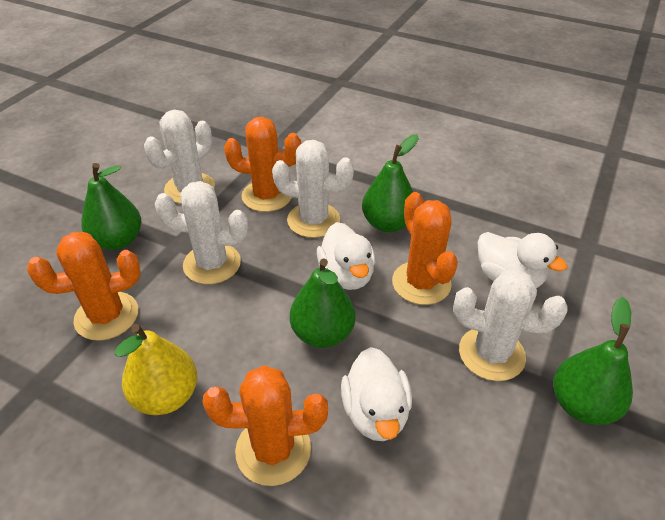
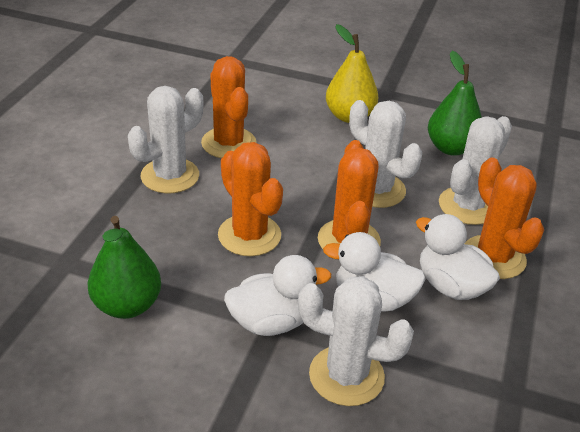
green pear: 4 -> 2

